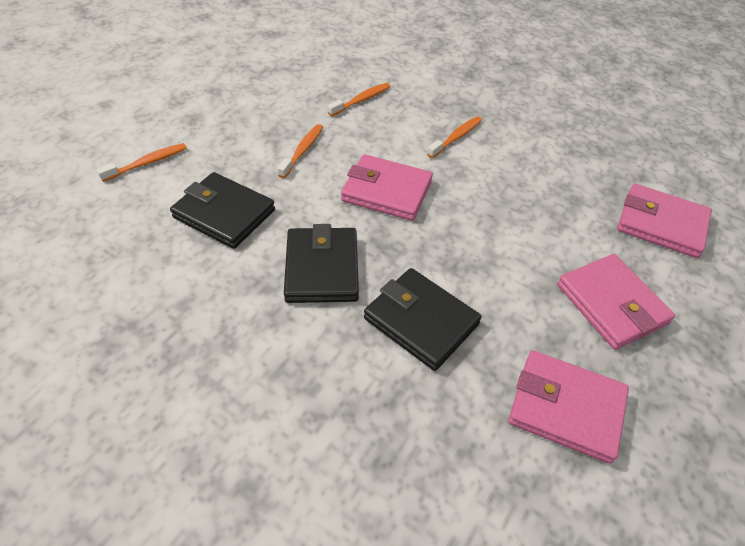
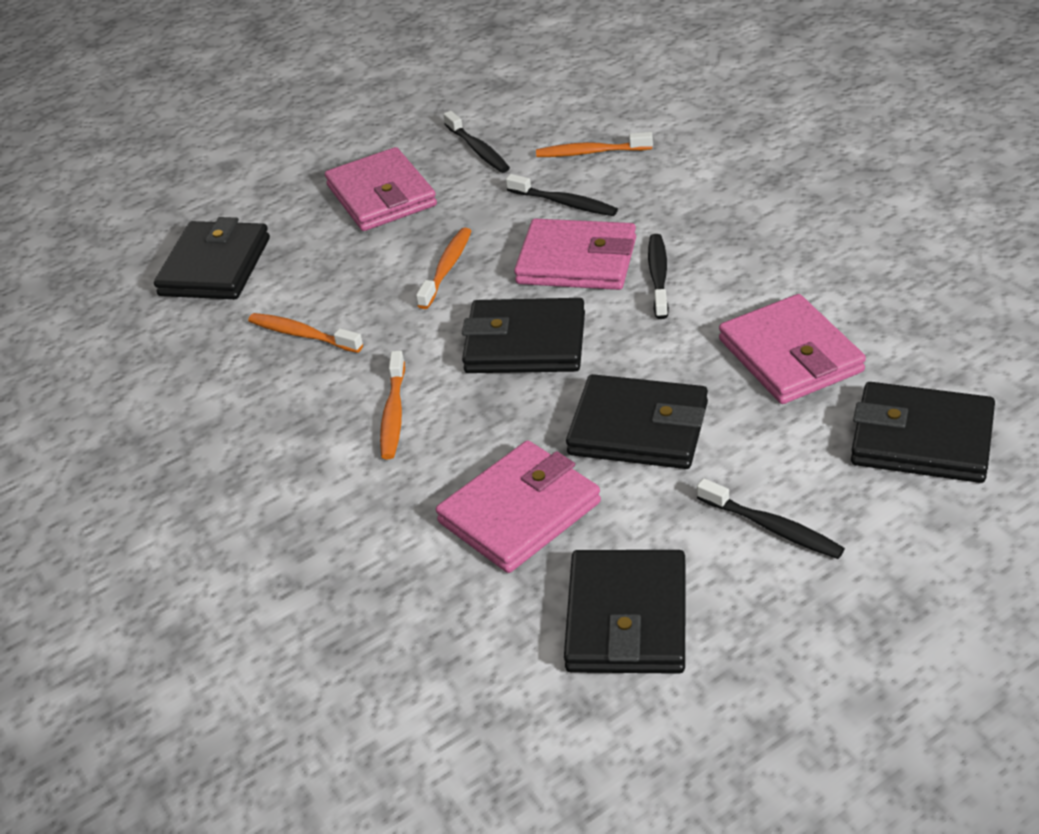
black toothbrush: 0 -> 4
black wallet: 3 -> 5

